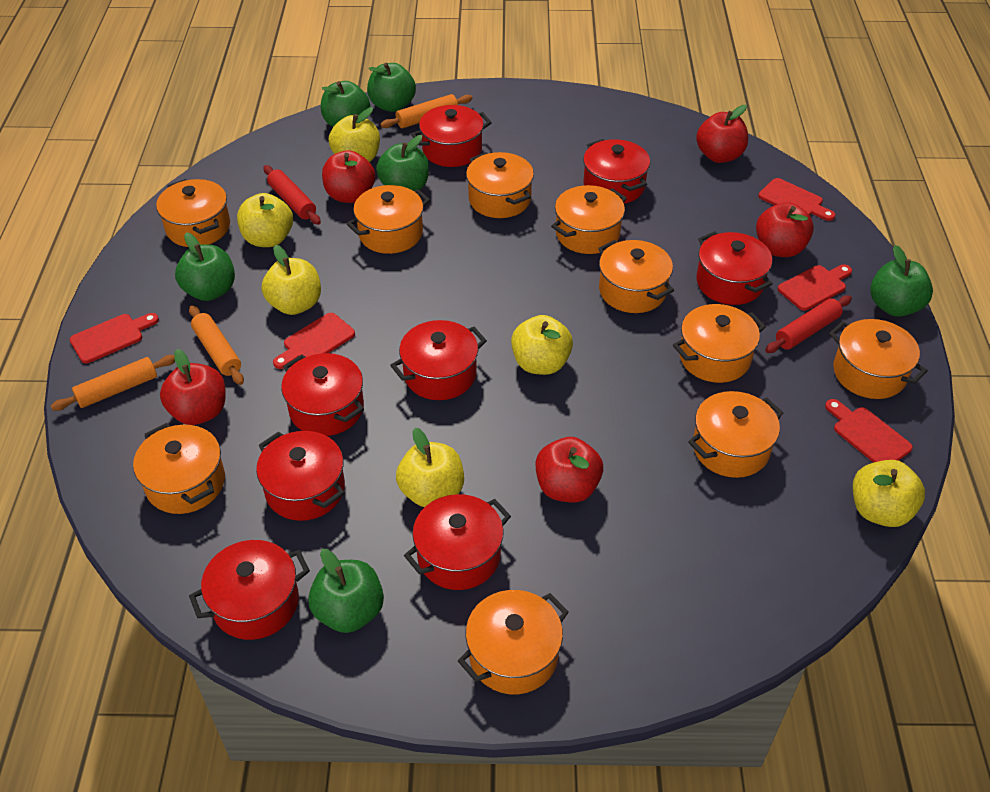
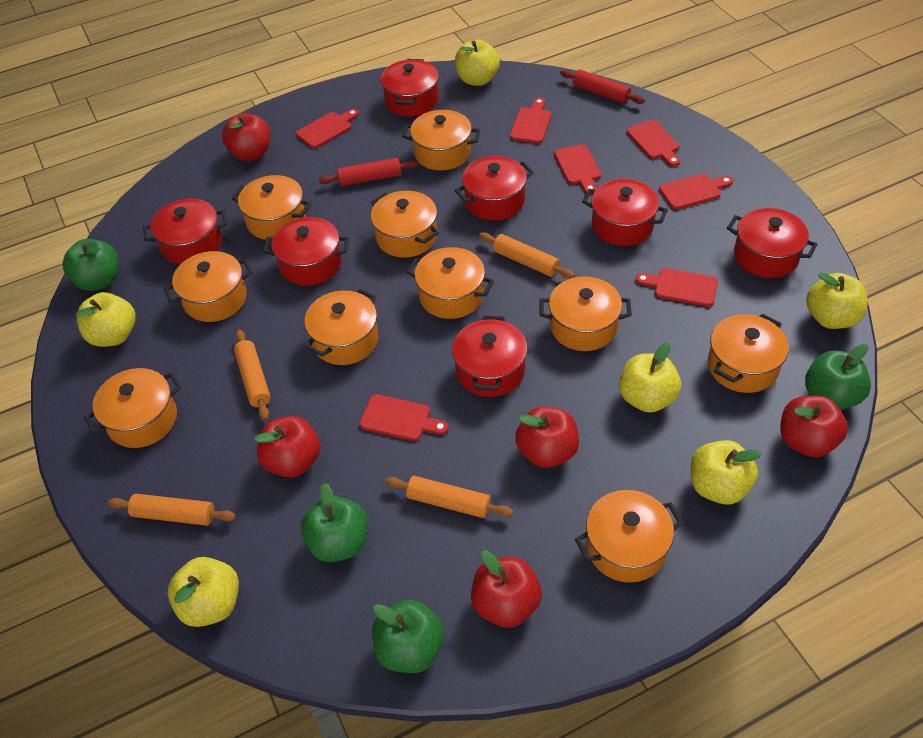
green apple: 6 -> 4
orange rolling pin: 3 -> 4
red cutting board: 5 -> 7
red pot: 8 -> 7

